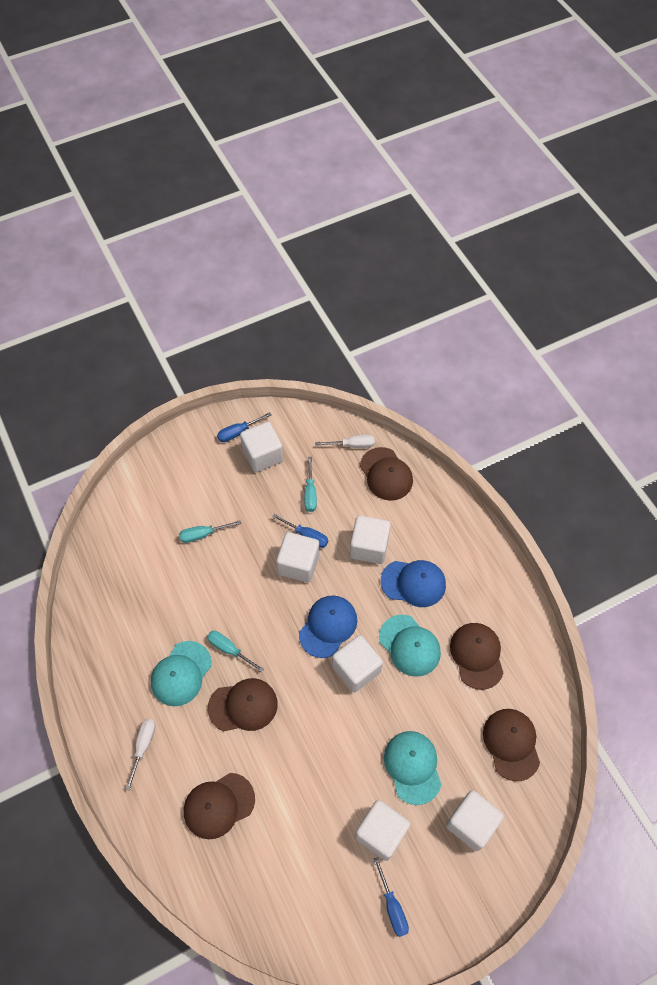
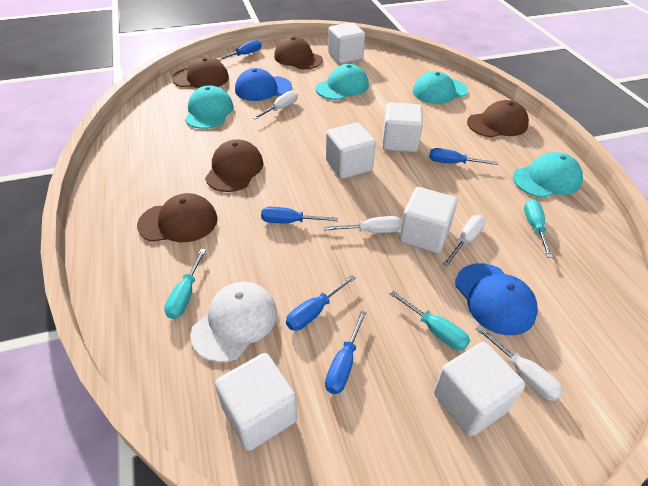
blue screwdriver: 3 -> 5
turquoise cap: 3 -> 4
white cap: 0 -> 1
white screwdriver: 2 -> 4

